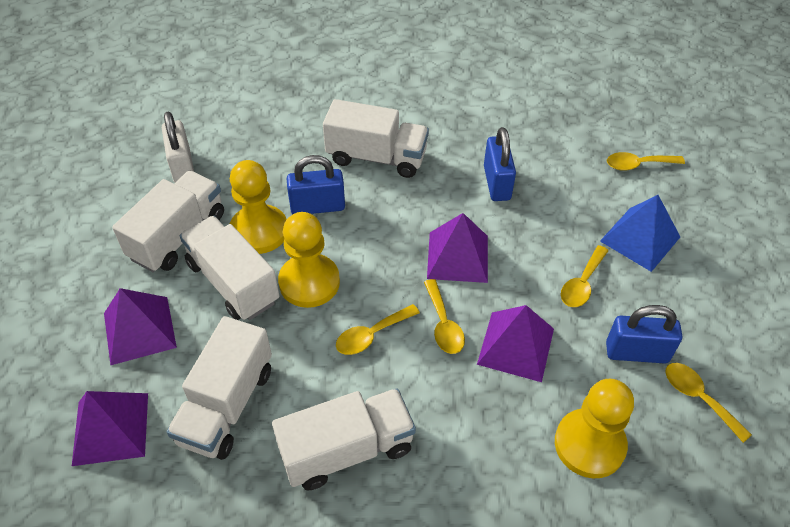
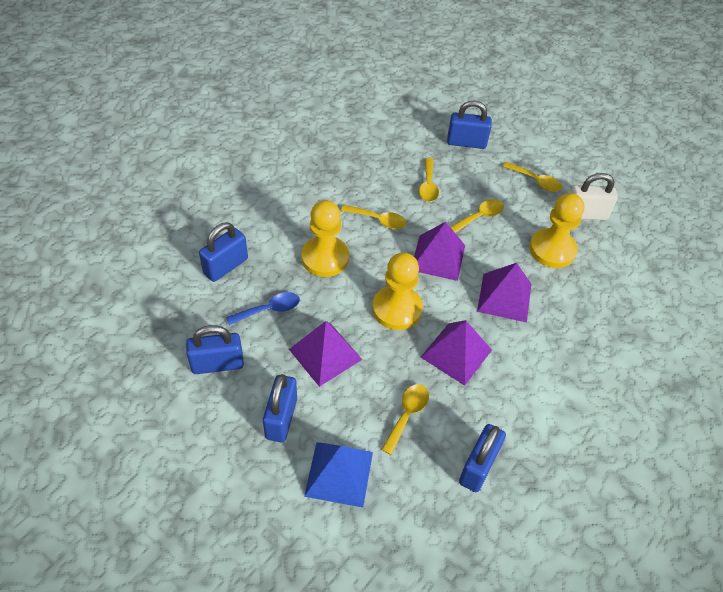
blue padlock: 3 -> 5
blue spoon: 0 -> 1
white truck: 5 -> 0

